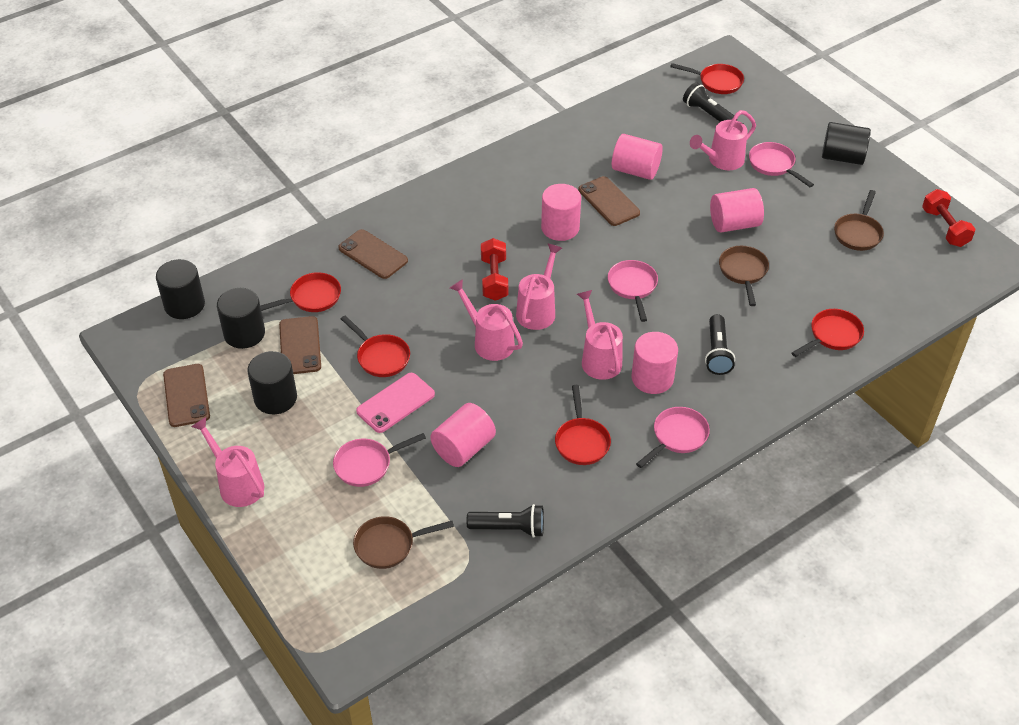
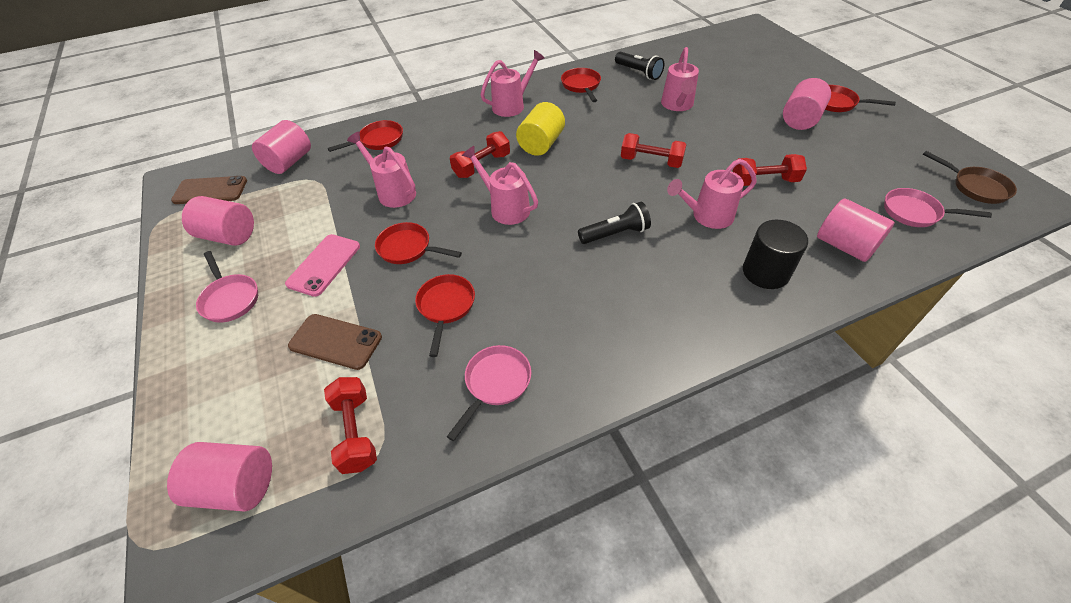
black cylinder: 4 -> 1
black flashlight: 3 -> 2
brown pan: 3 -> 1
brown phone: 4 -> 2
pink pan: 4 -> 3
red dumbbell: 2 -> 4
yellow cylinder: 0 -> 1

